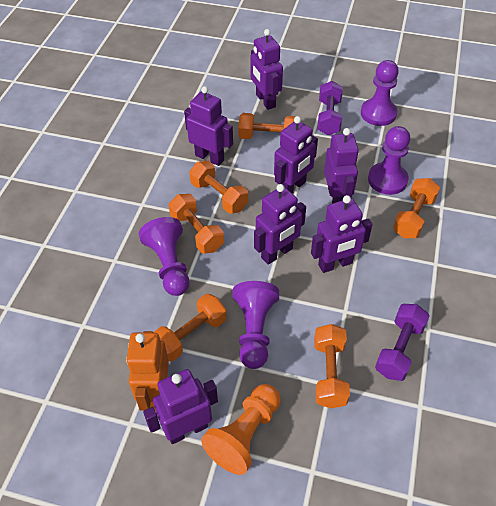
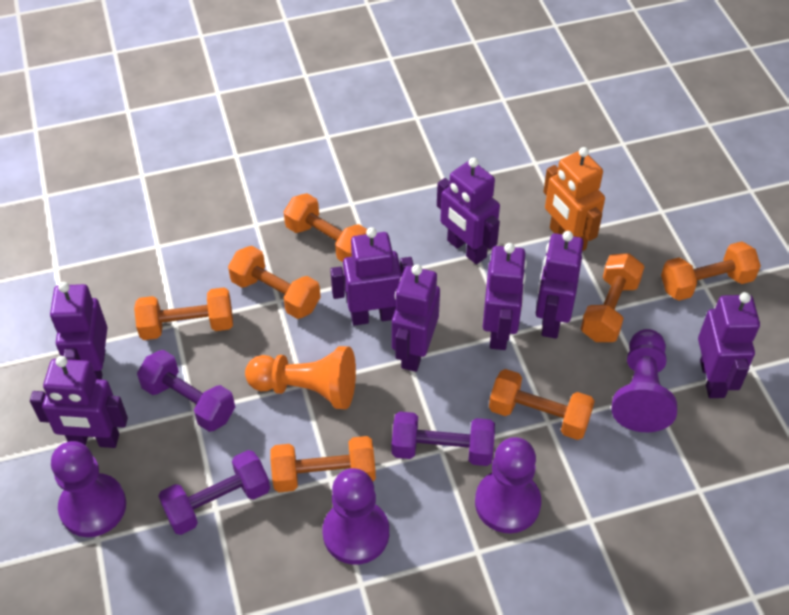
orange dumbbell: 6 -> 7
purple dumbbell: 2 -> 3
purple robot: 7 -> 8

